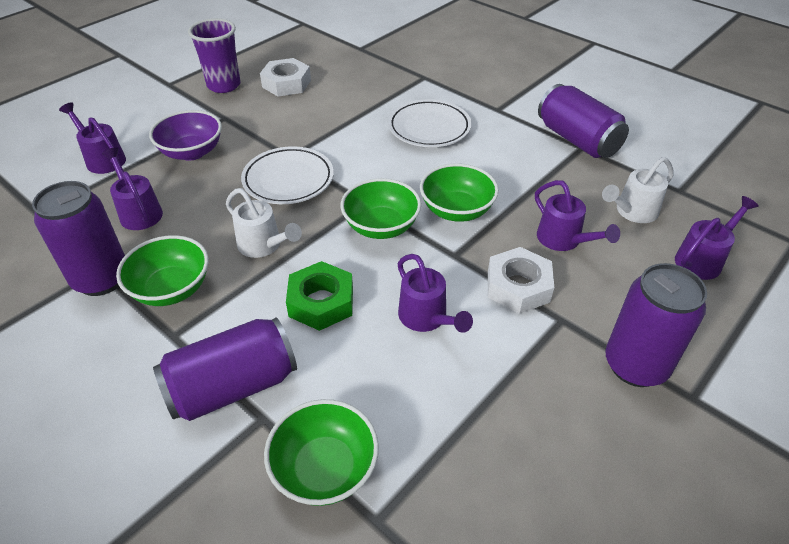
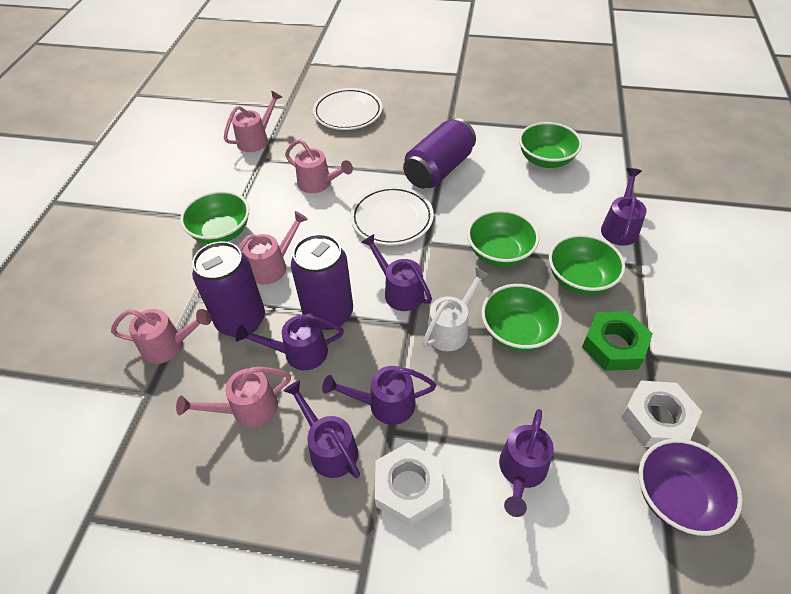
green bowl: 4 -> 5
pink watering can: 0 -> 5
purple can: 4 -> 3
purple cup: 1 -> 0
purple watering can: 5 -> 6
white watering can: 2 -> 1

